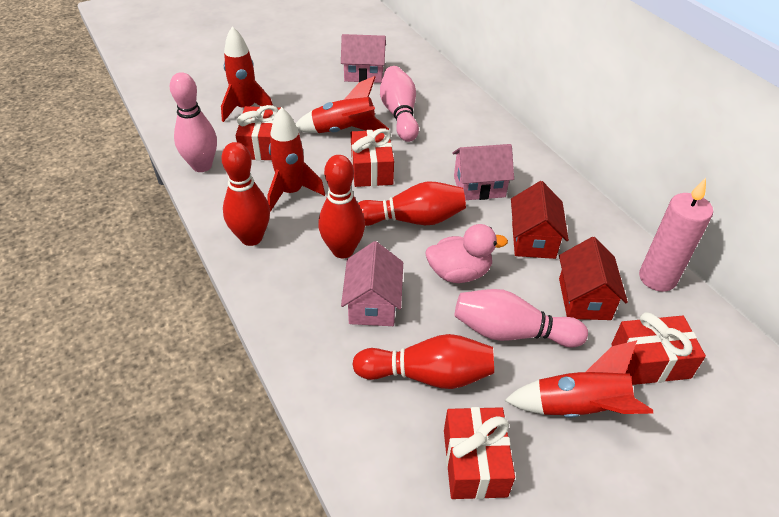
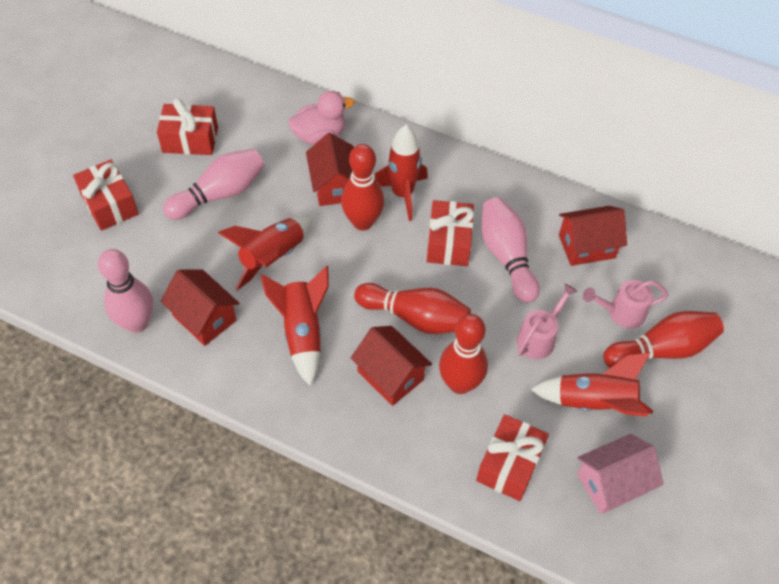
pink candle: 1 -> 0
pink house: 3 -> 1
pink watering can: 0 -> 2
red house: 2 -> 4

